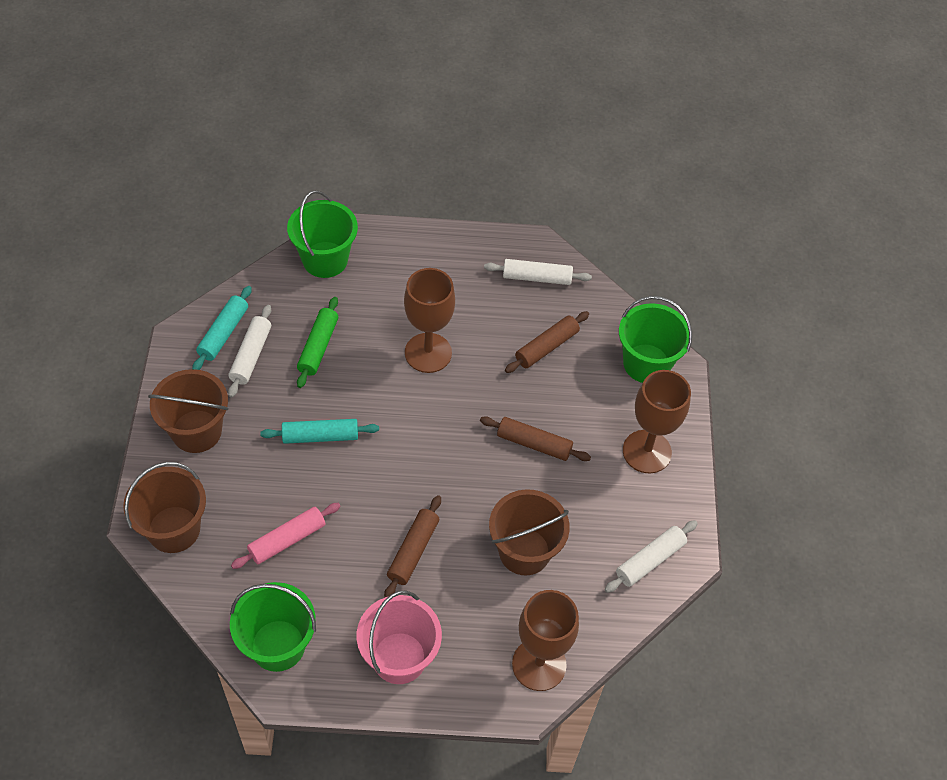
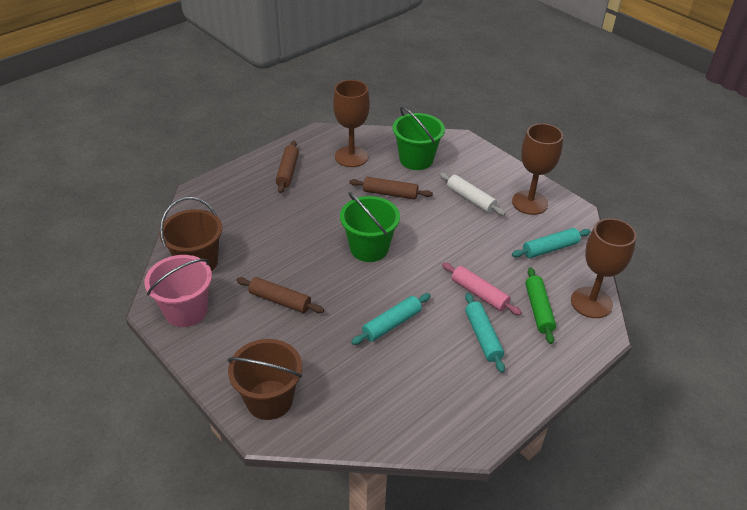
brown bucket: 3 -> 2
green bucket: 3 -> 2
turquoise rolling pin: 2 -> 3
white rolling pin: 3 -> 1

